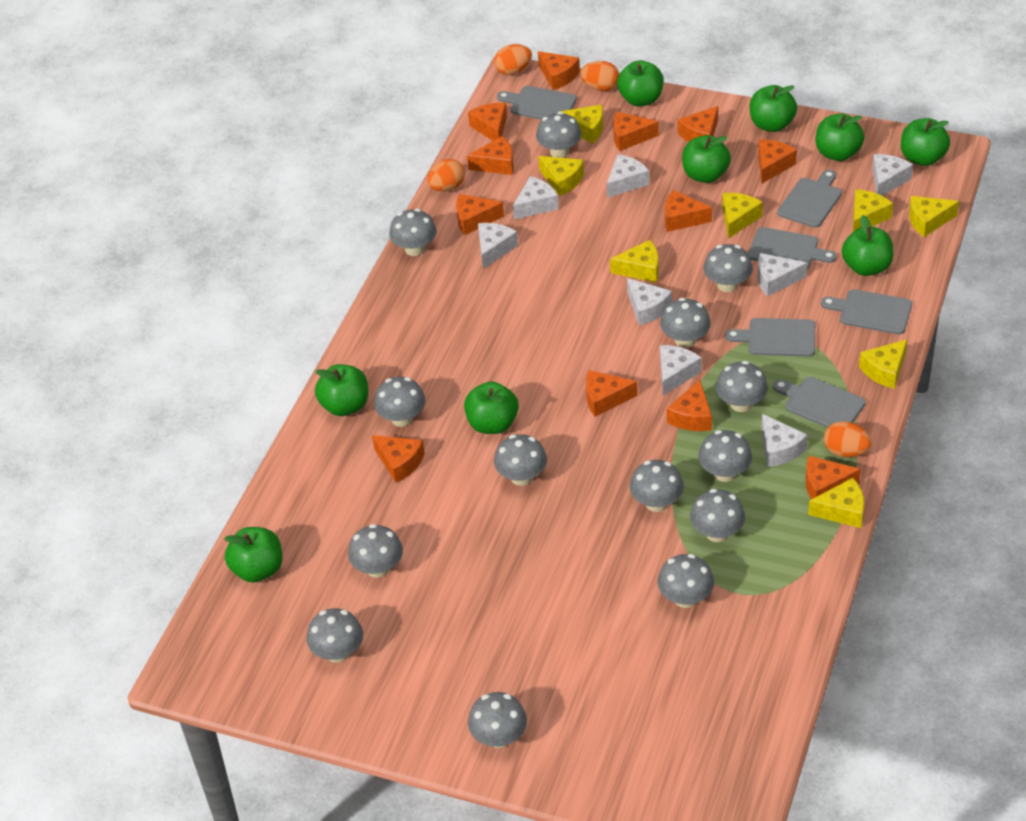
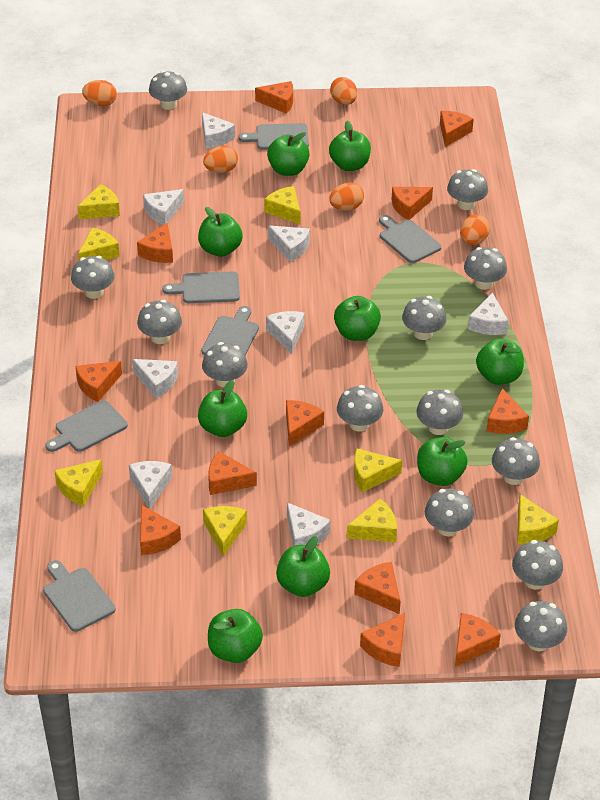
grey mushroom: 14 -> 13
orange egg: 4 -> 5

